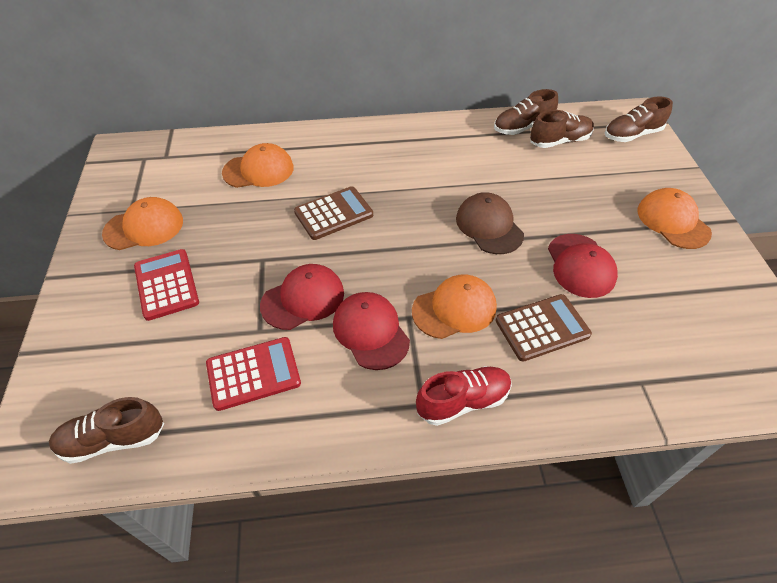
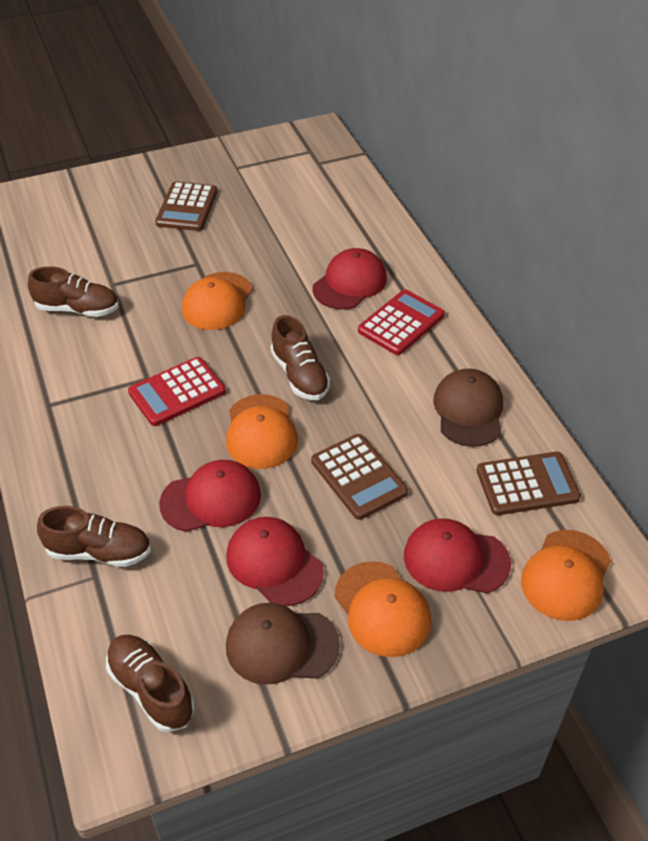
brown calculator: 2 -> 3
brown cap: 1 -> 2
red cap: 3 -> 4
red shoe: 1 -> 0

